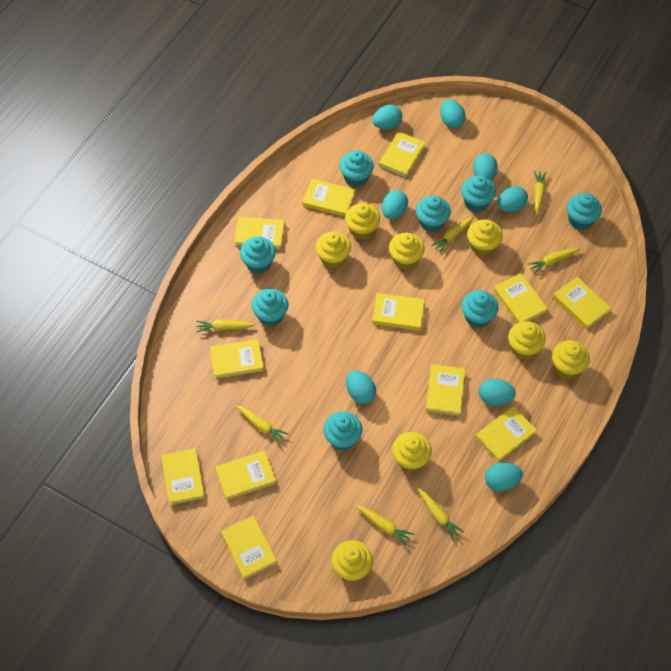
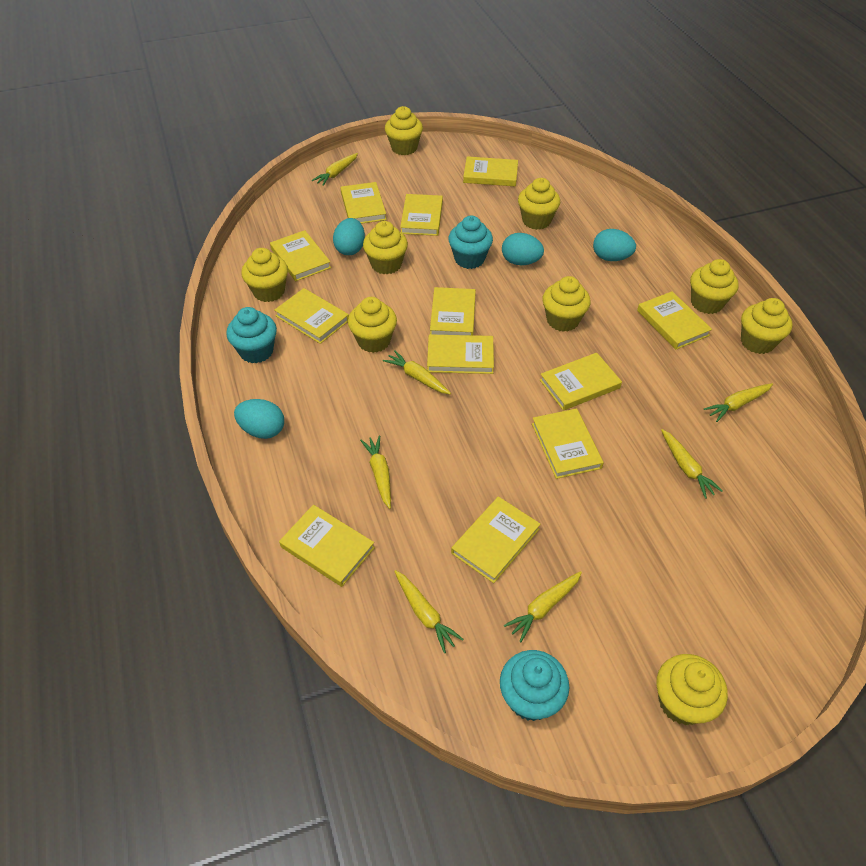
turquoise cupcake: 8 -> 3
turquoise egg: 8 -> 4
yellow cupcake: 8 -> 9

